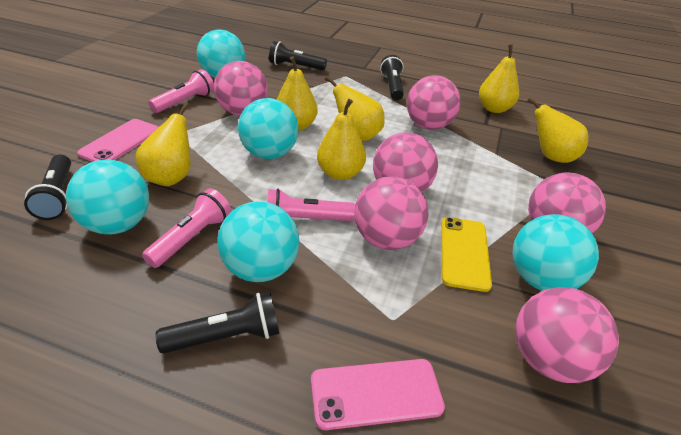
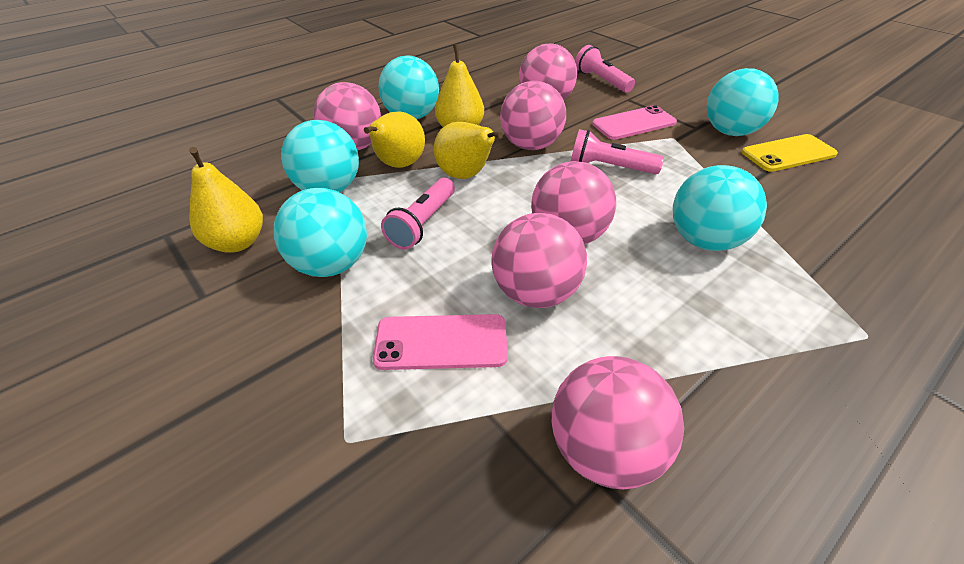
black flashlight: 4 -> 0
yellow pear: 6 -> 4

